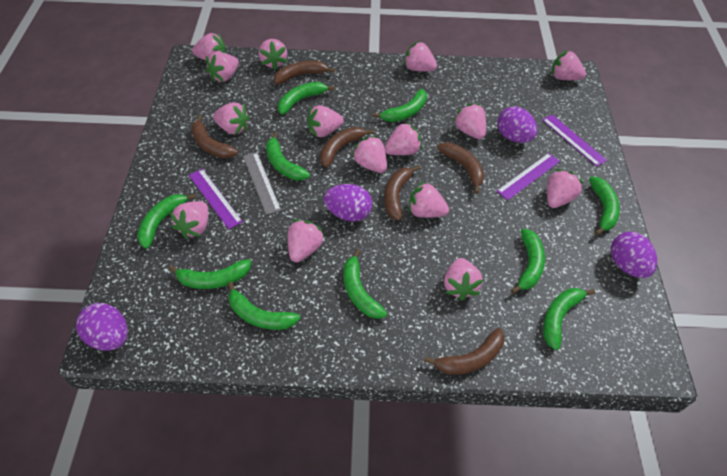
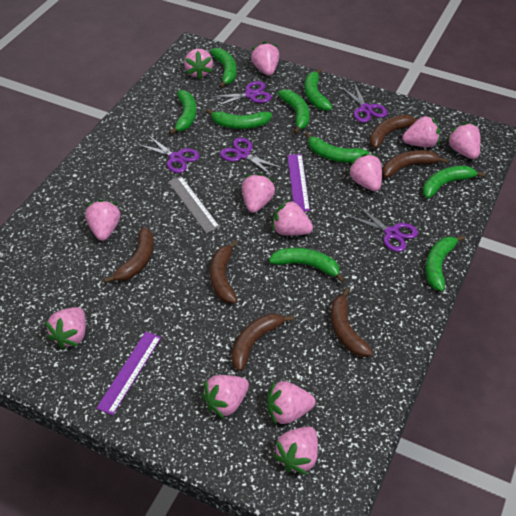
green banana: 10 -> 9
pink strawberry: 15 -> 12
purple egg: 4 -> 0
purple ruler: 3 -> 2
purple scissors: 0 -> 5

